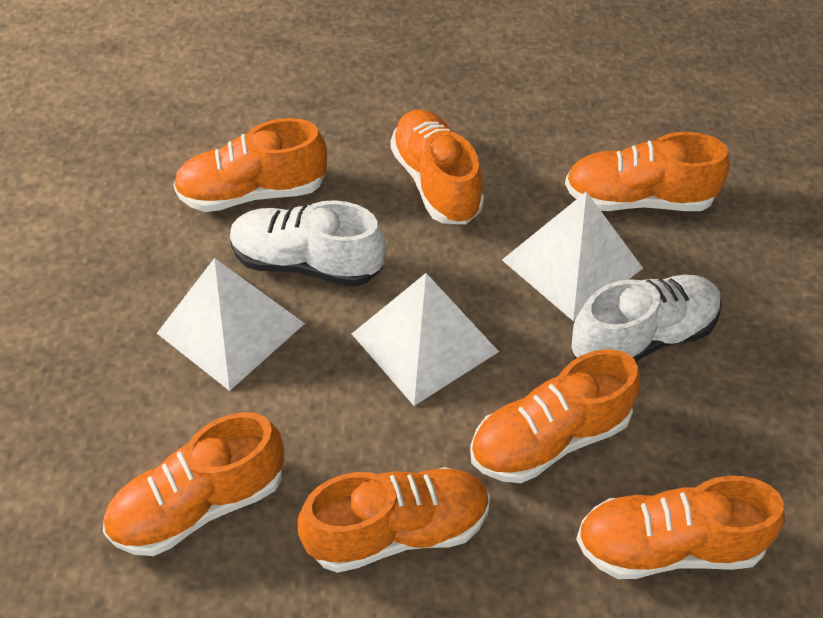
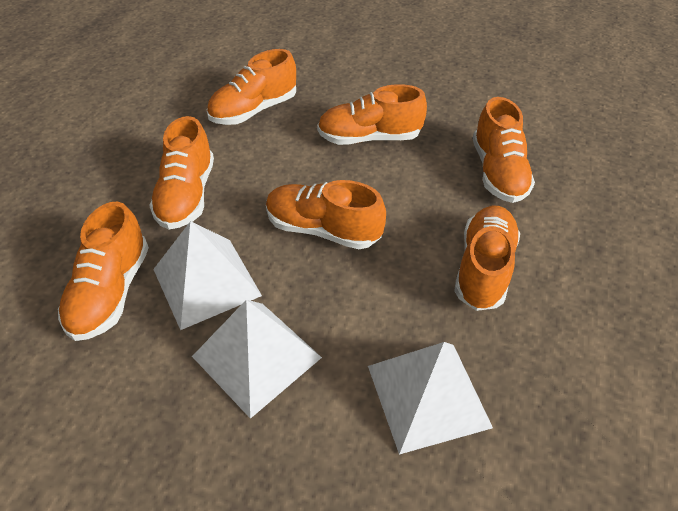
white shoe: 2 -> 0

